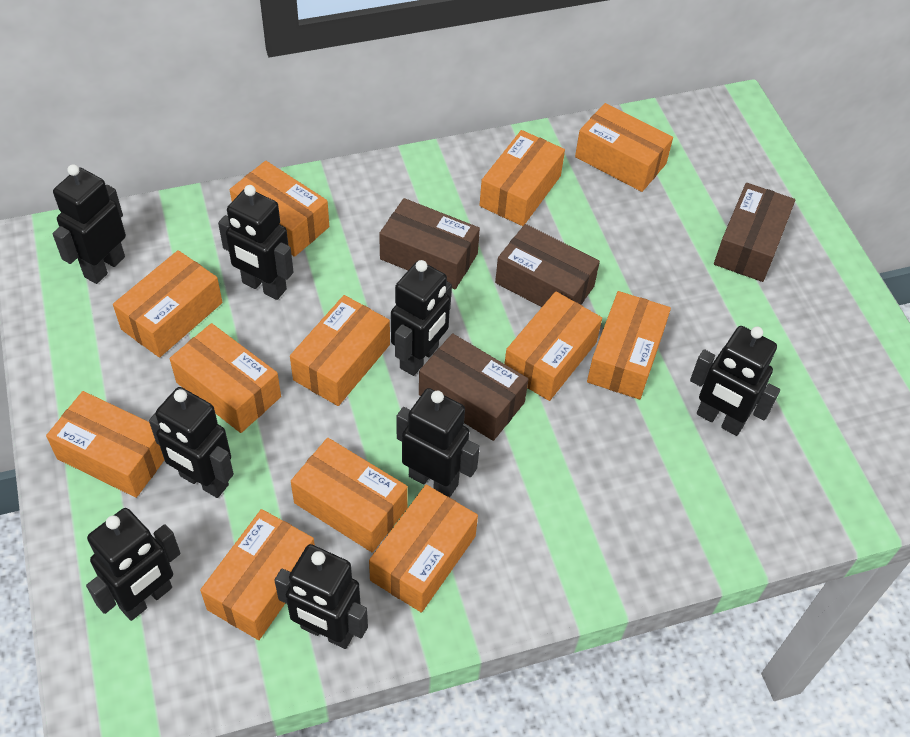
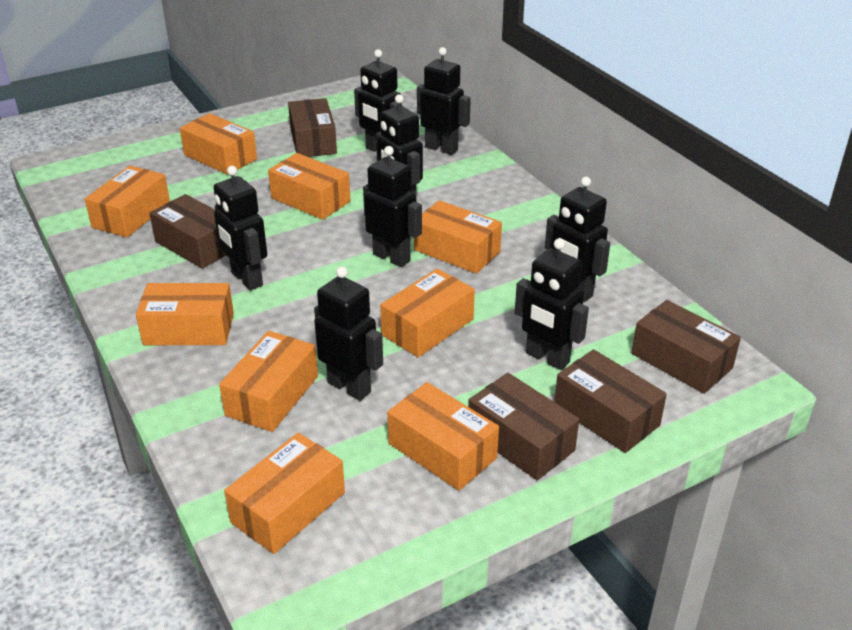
brown box: 4 -> 5
orange box: 12 -> 9

